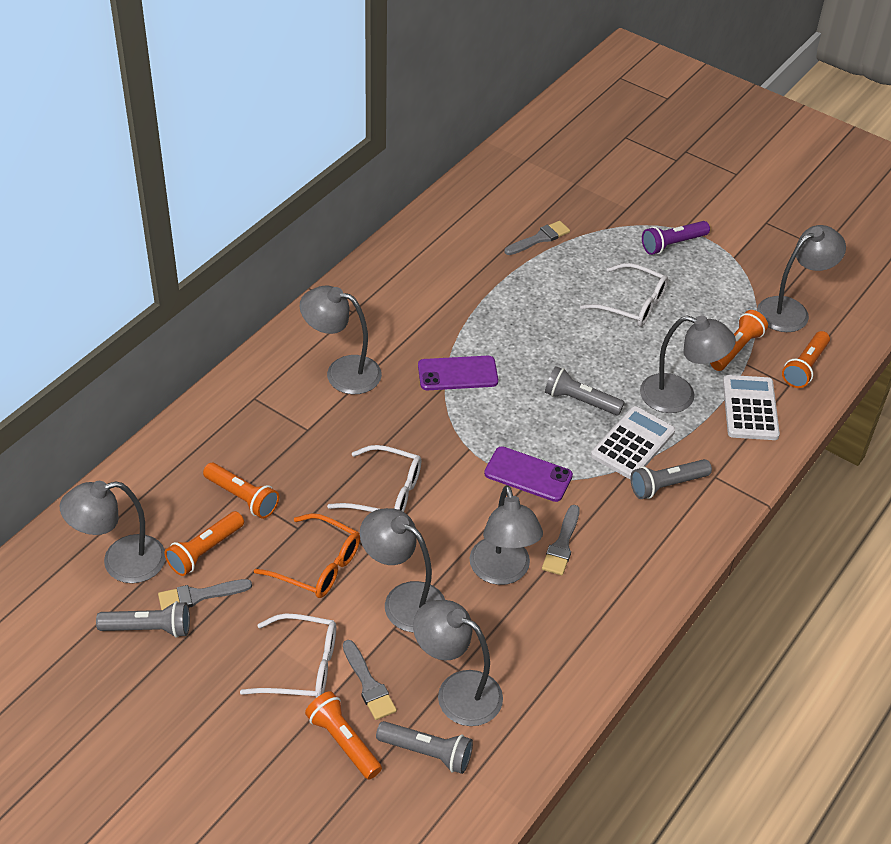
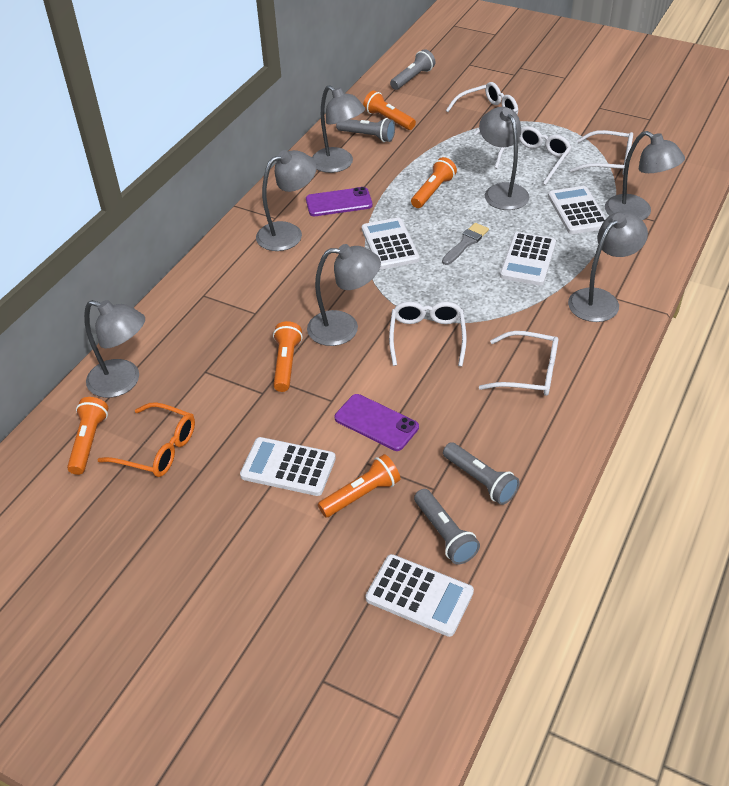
grey brush: 4 -> 1
purple flashlight: 1 -> 0
white calculator: 2 -> 5
white glasses: 3 -> 5

